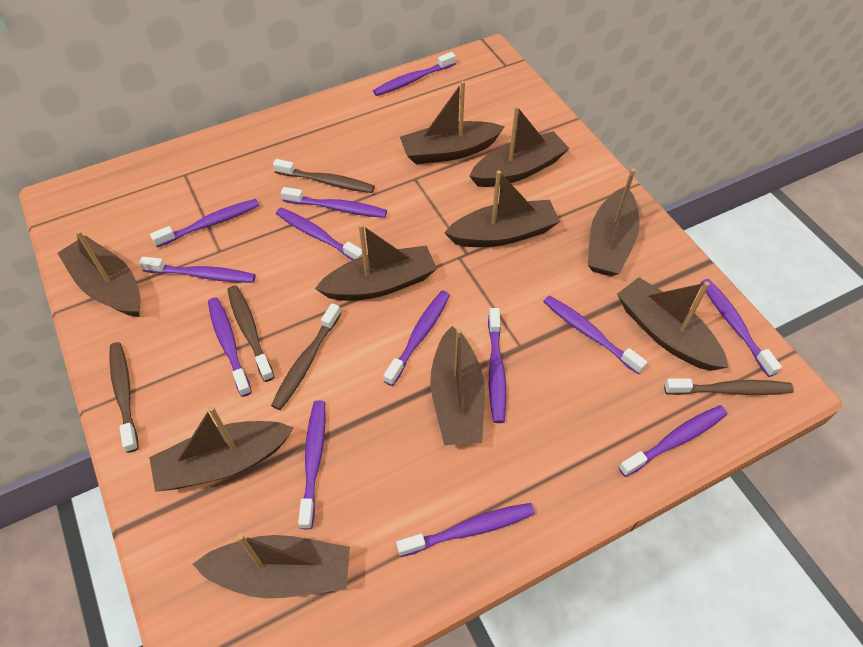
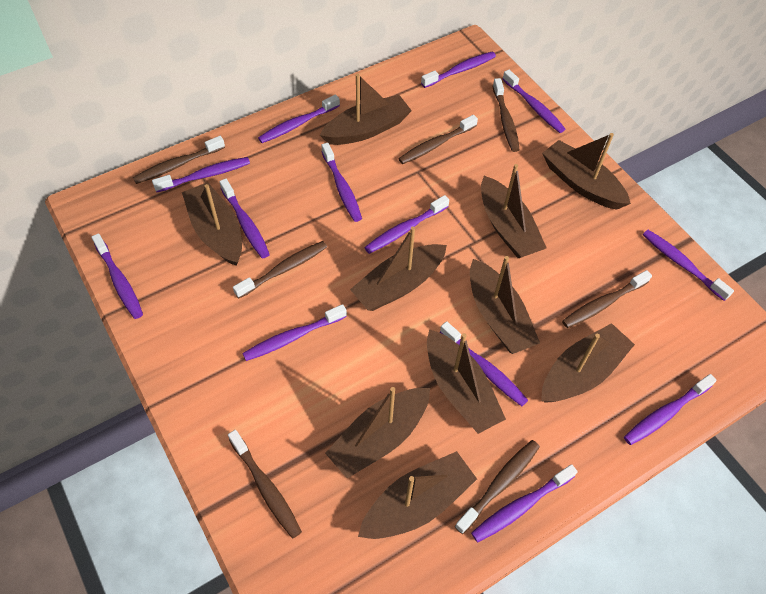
brown toothbrush: 5 -> 7

